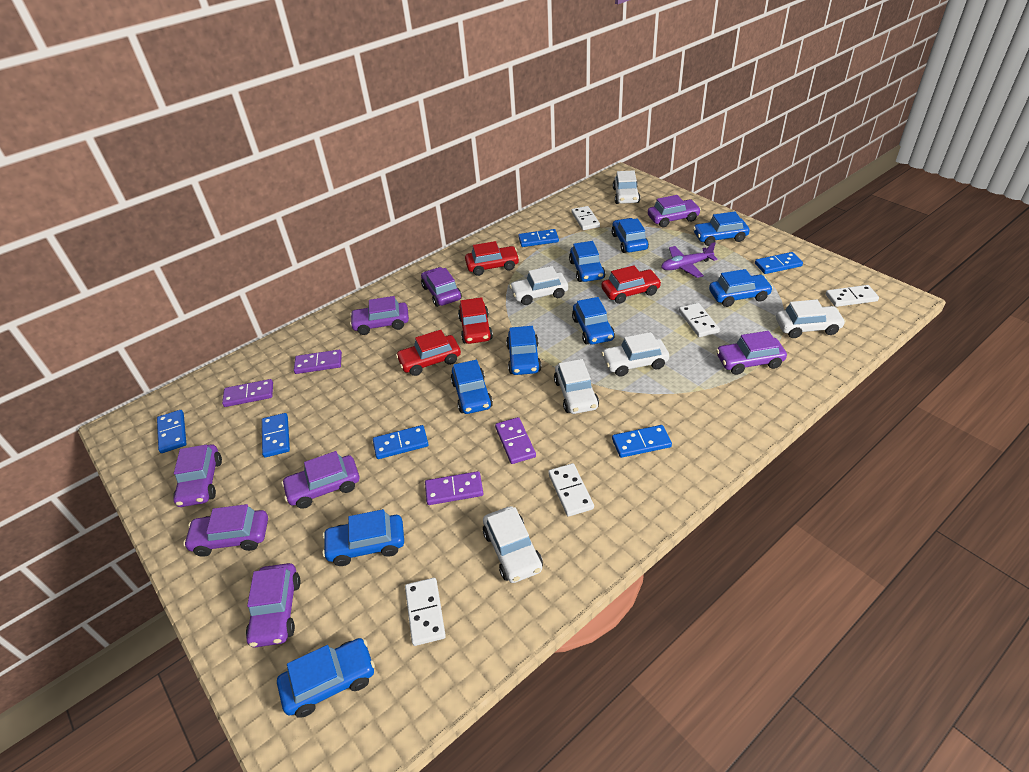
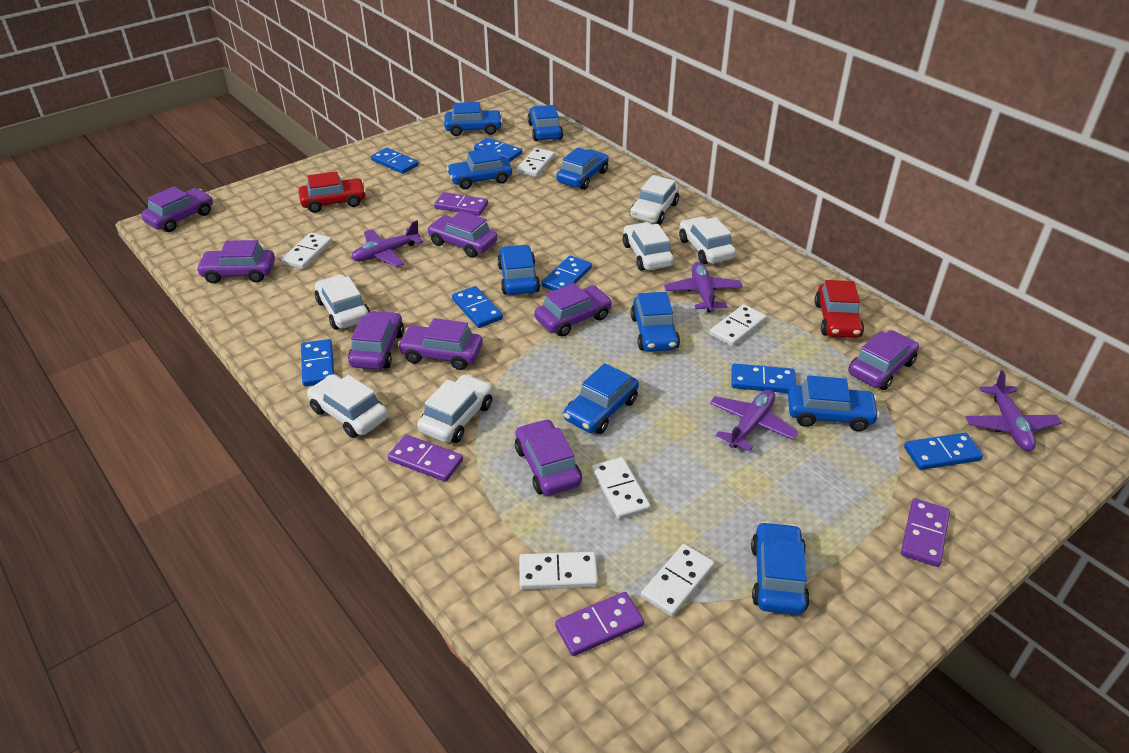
blue domino: 6 -> 7
purple plane: 1 -> 4
red car: 4 -> 2
white domino: 5 -> 6

